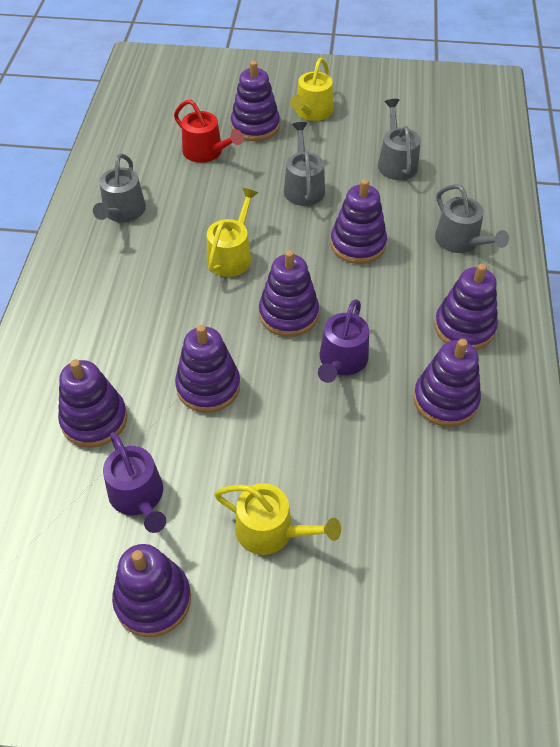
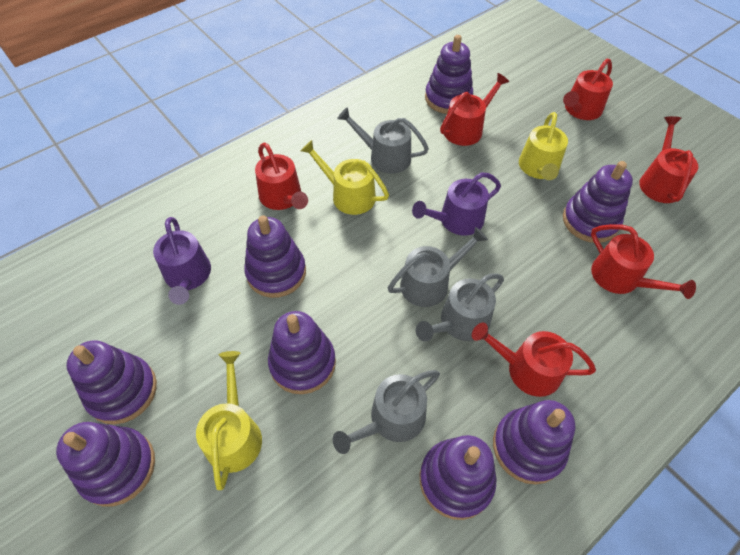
red watering can: 1 -> 6

